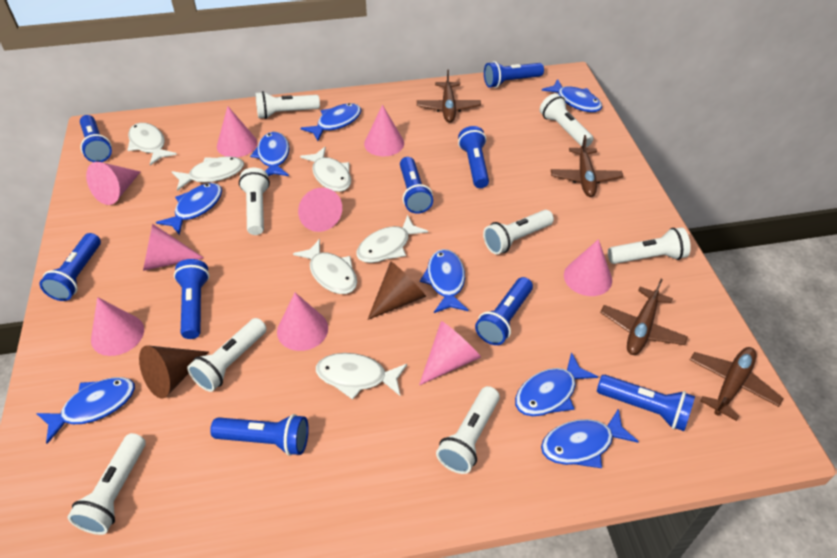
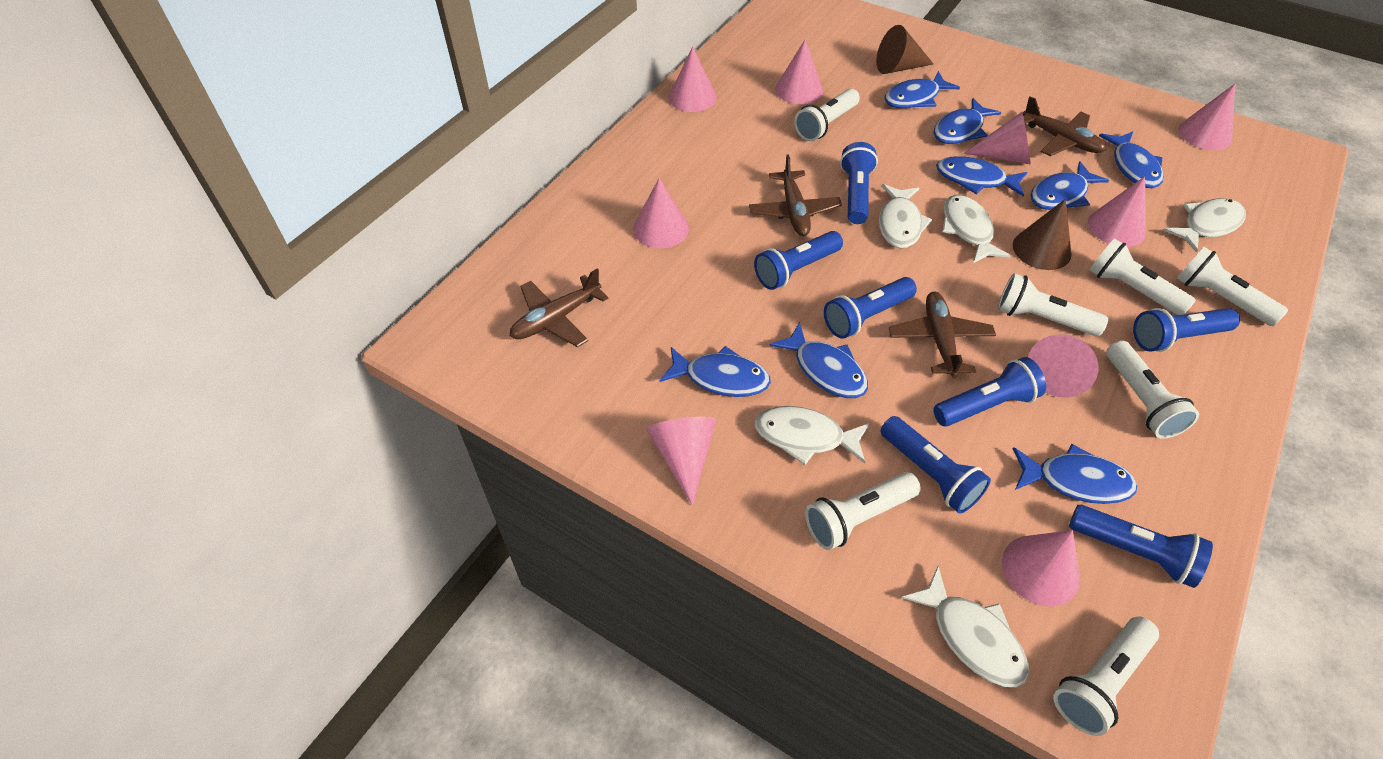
blue flashlight: 9 -> 7
white fish: 6 -> 5
white flashlight: 8 -> 7

